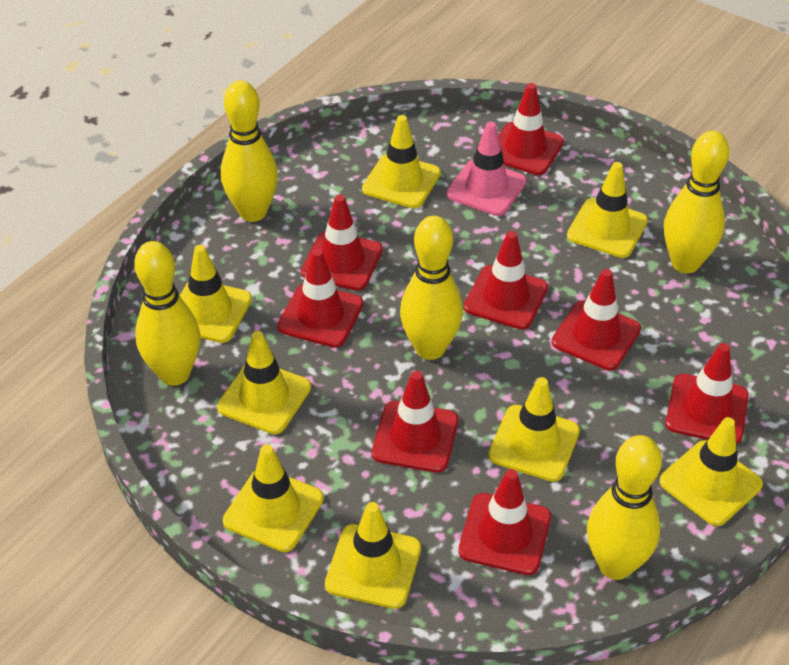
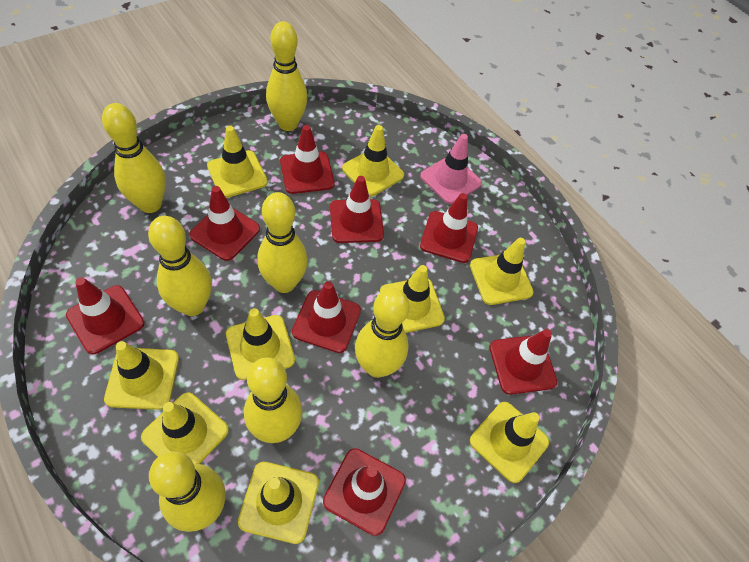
yellow bowling pin: 5 -> 7
yellow traffic cone: 8 -> 9

